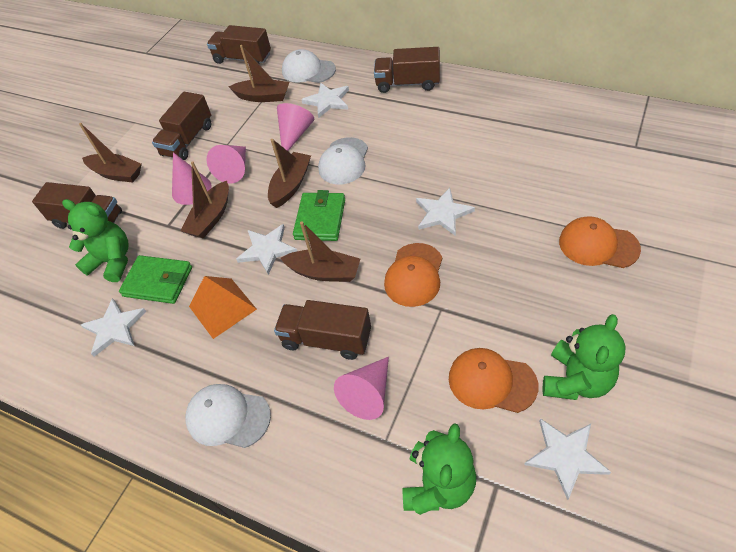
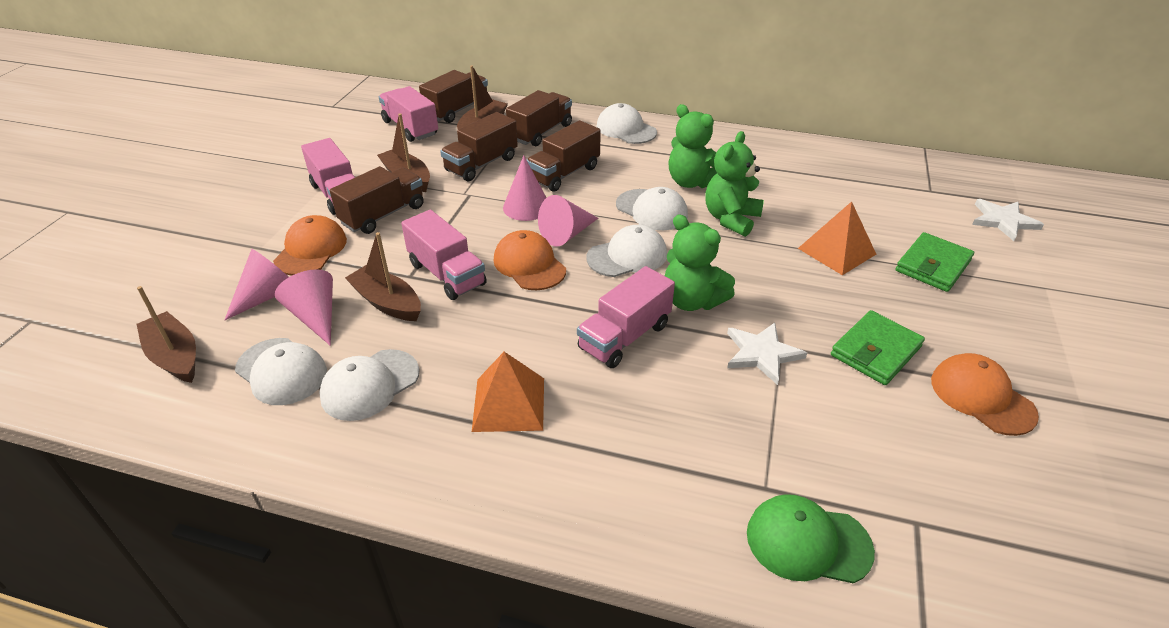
brown boat: 5 -> 4
green cap: 0 -> 1
orange pyramid: 1 -> 2
pink truck: 0 -> 4
white cap: 3 -> 5
white star: 5 -> 2

